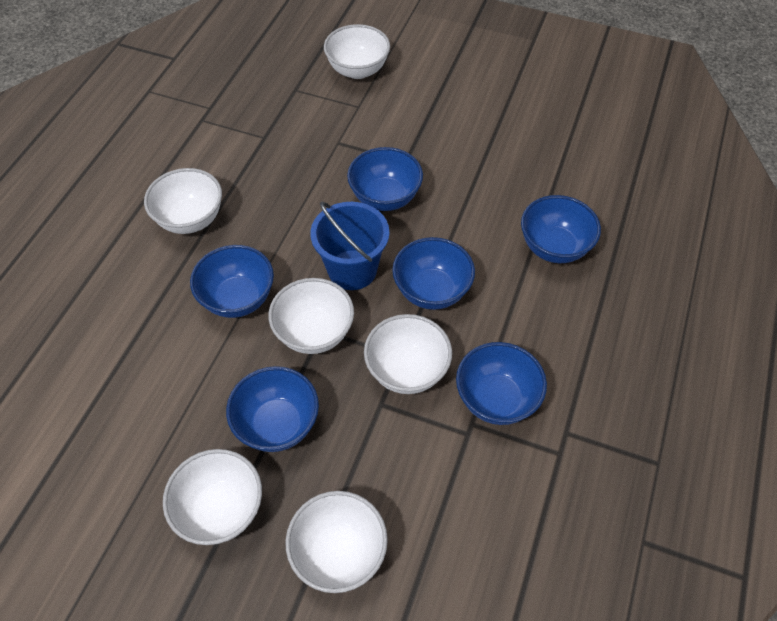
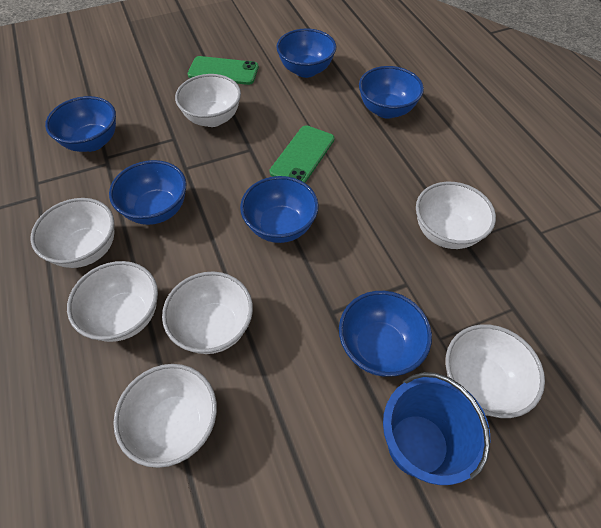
green phone: 0 -> 2
white bowl: 6 -> 7

